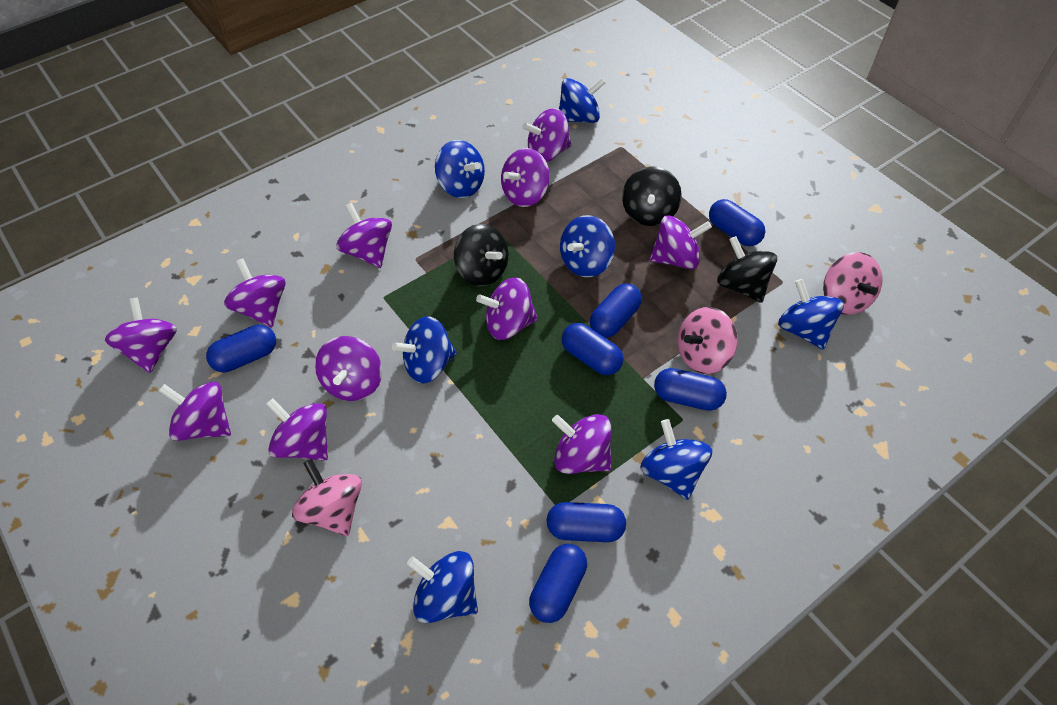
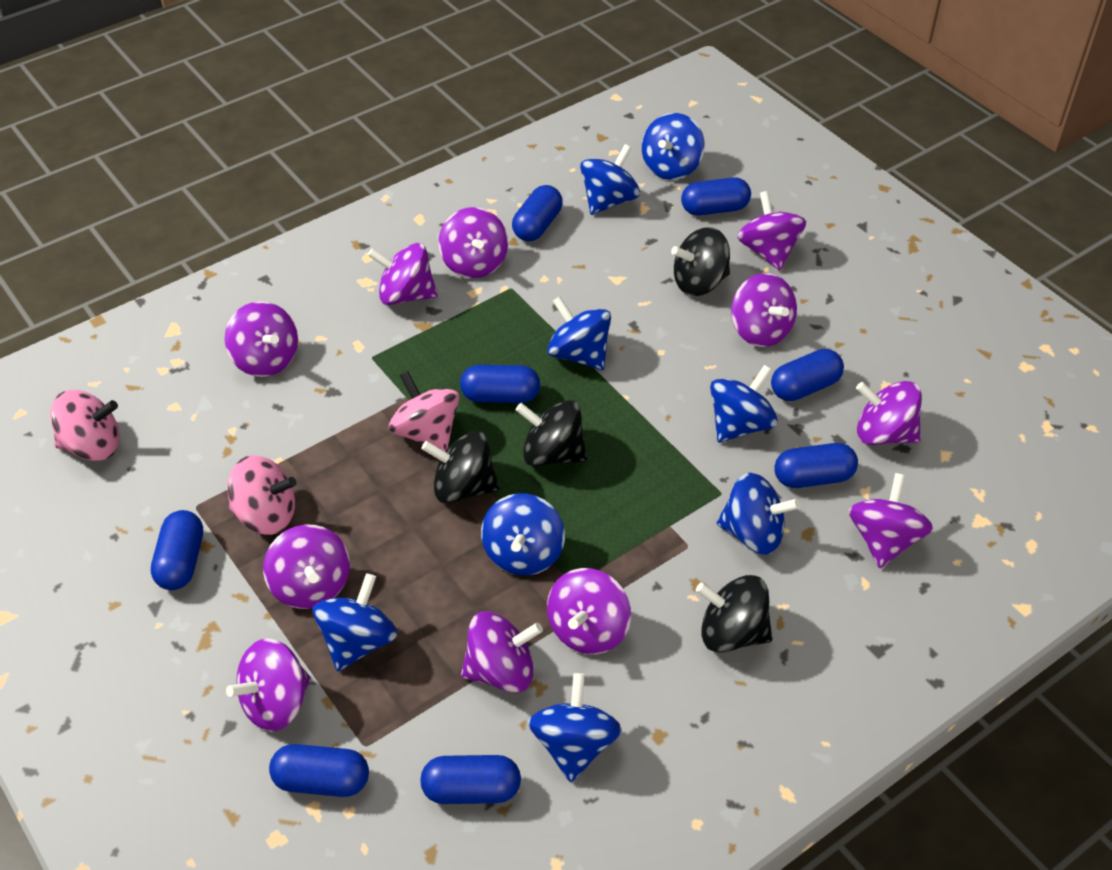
black spinning top: 3 -> 4
blue capsule: 7 -> 8
blue spinning top: 7 -> 8

